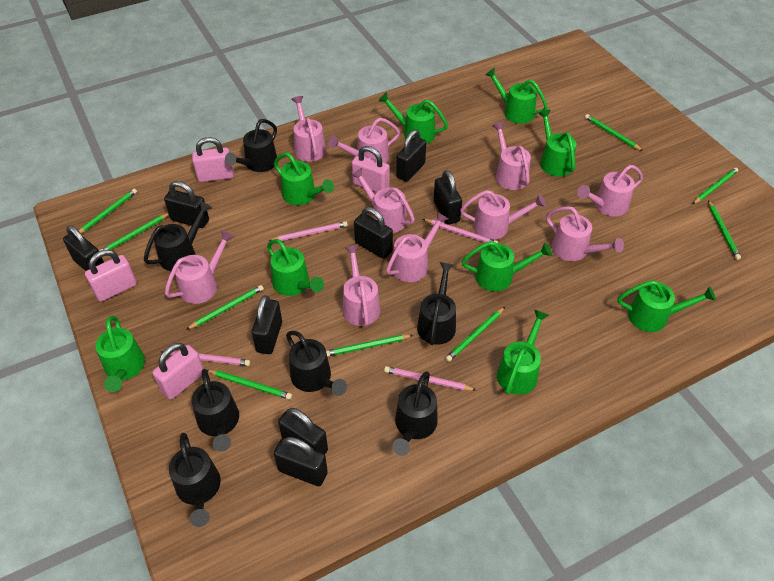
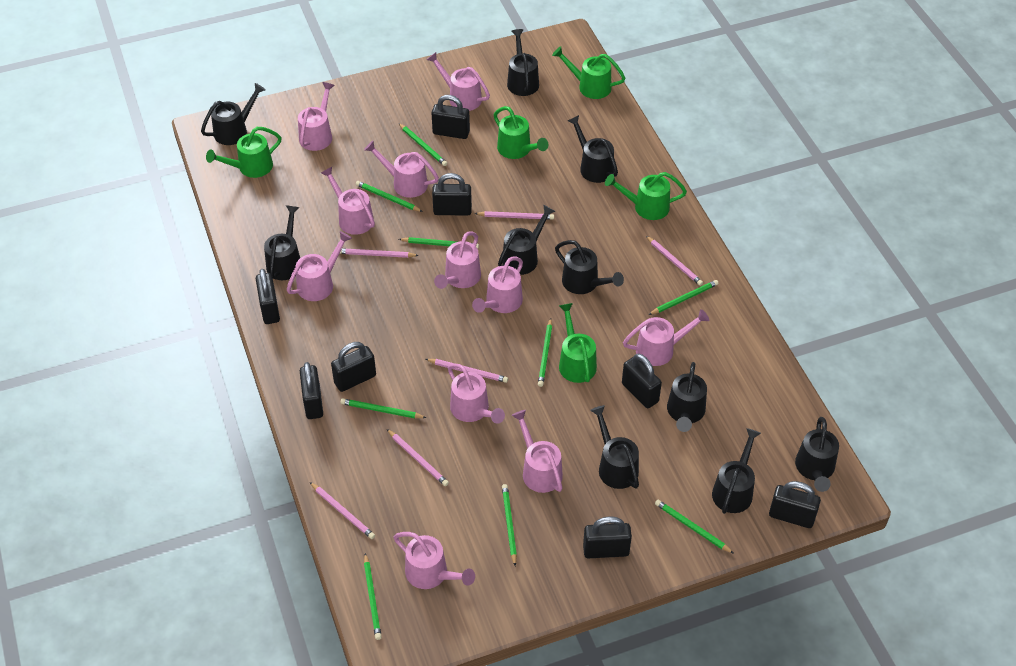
black watering can: 7 -> 10
green watering can: 9 -> 5
pink padlock: 4 -> 0
pink pencil: 4 -> 6
pink watering can: 10 -> 11

